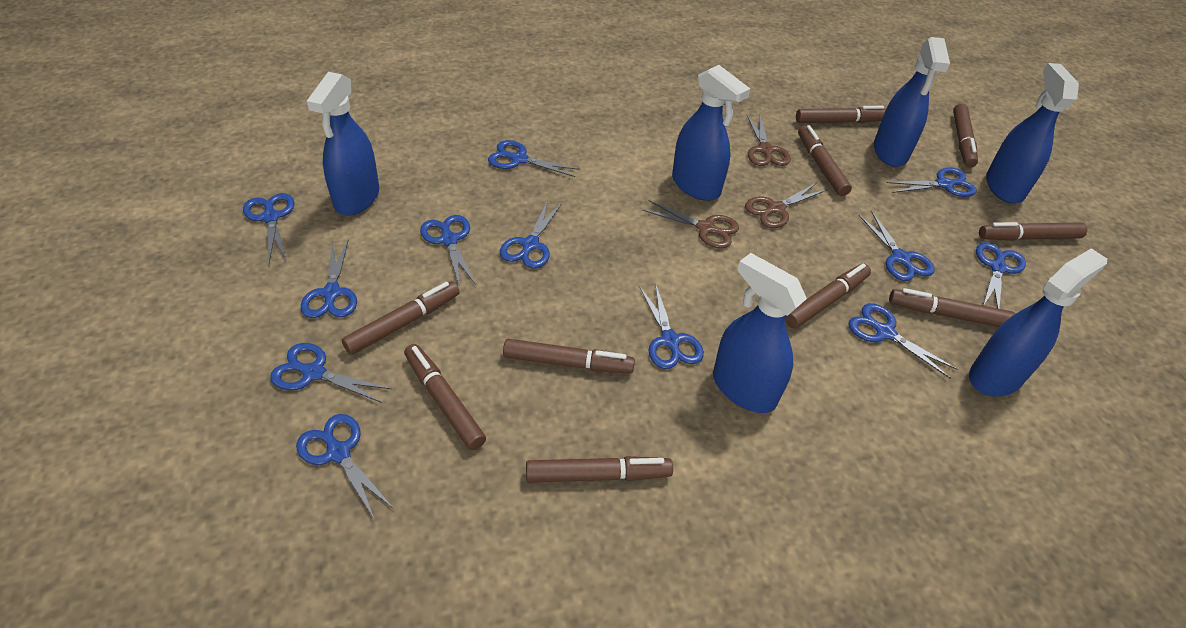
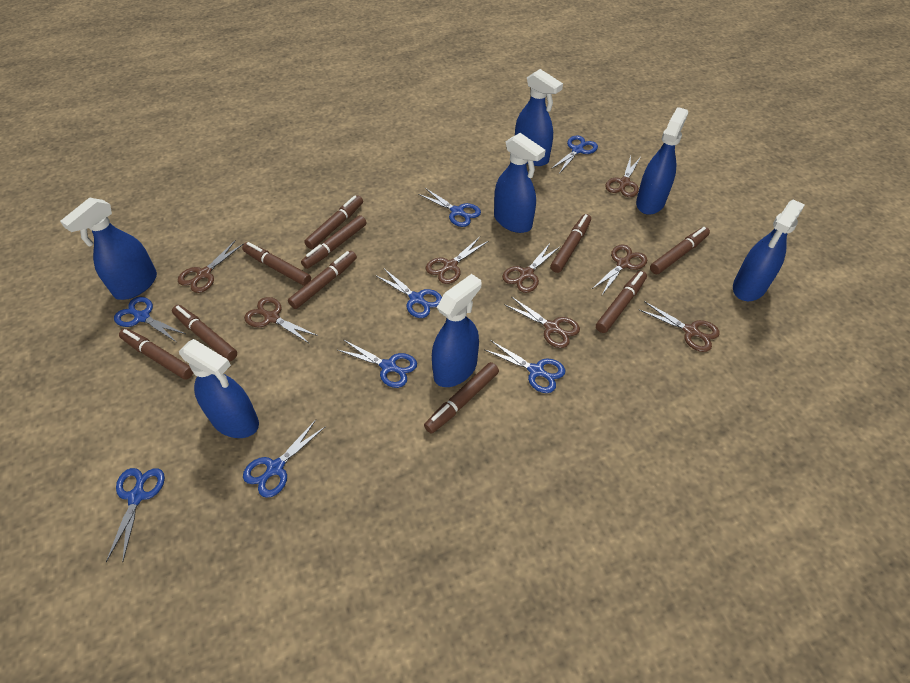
blue scissors: 12 -> 8
blue spray bottle: 6 -> 7
brown scissors: 3 -> 8

